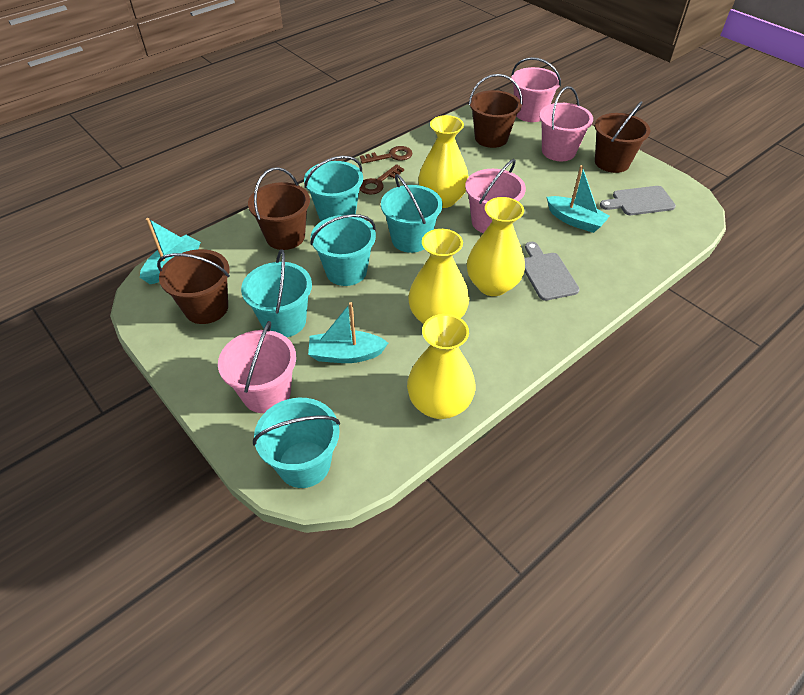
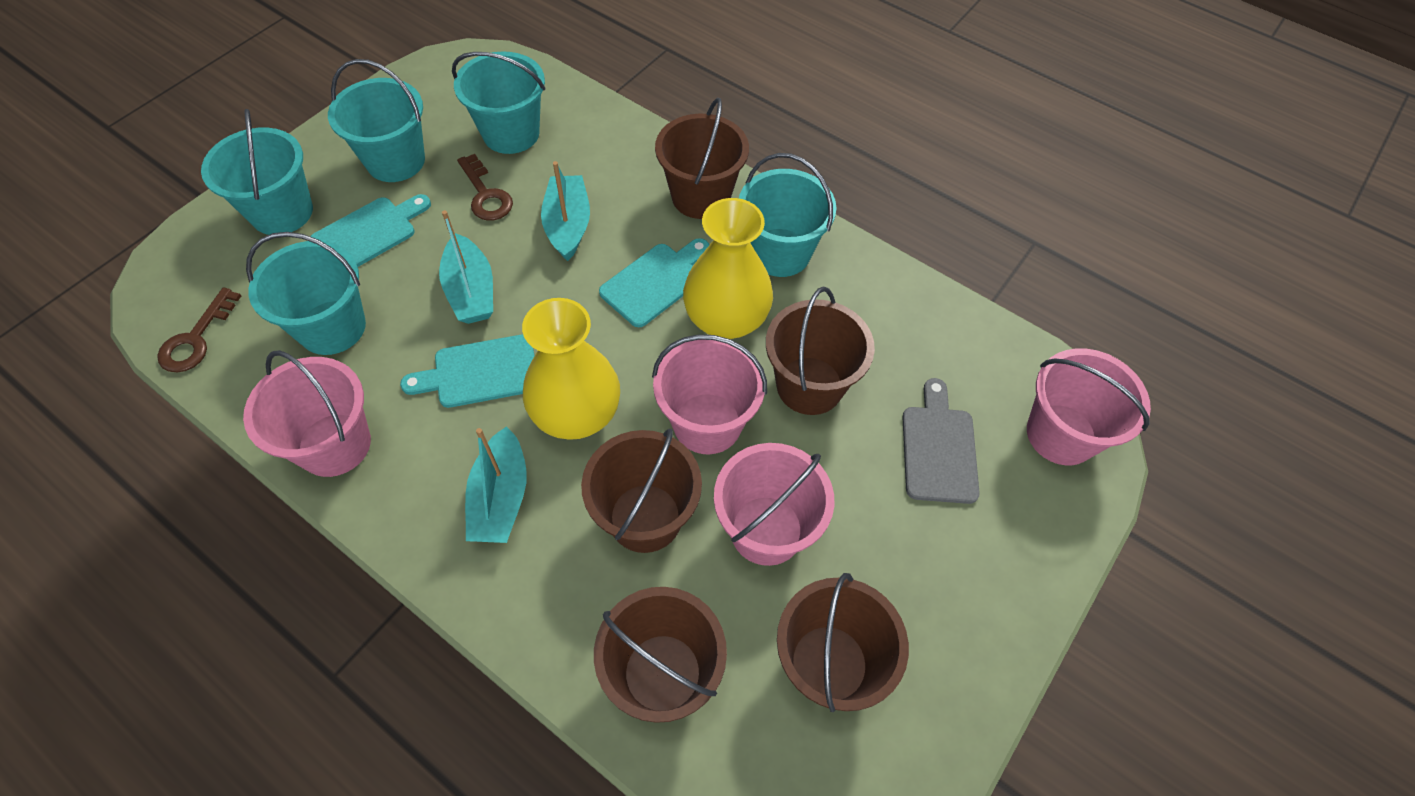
brown bucket: 4 -> 5
grey cutting board: 2 -> 1
turquoise cutting board: 0 -> 3
yellow vase: 4 -> 2

